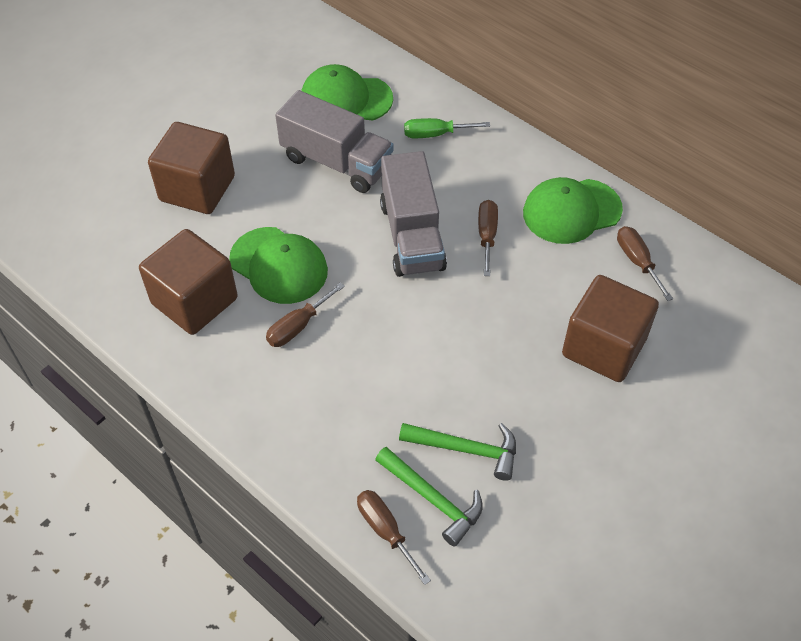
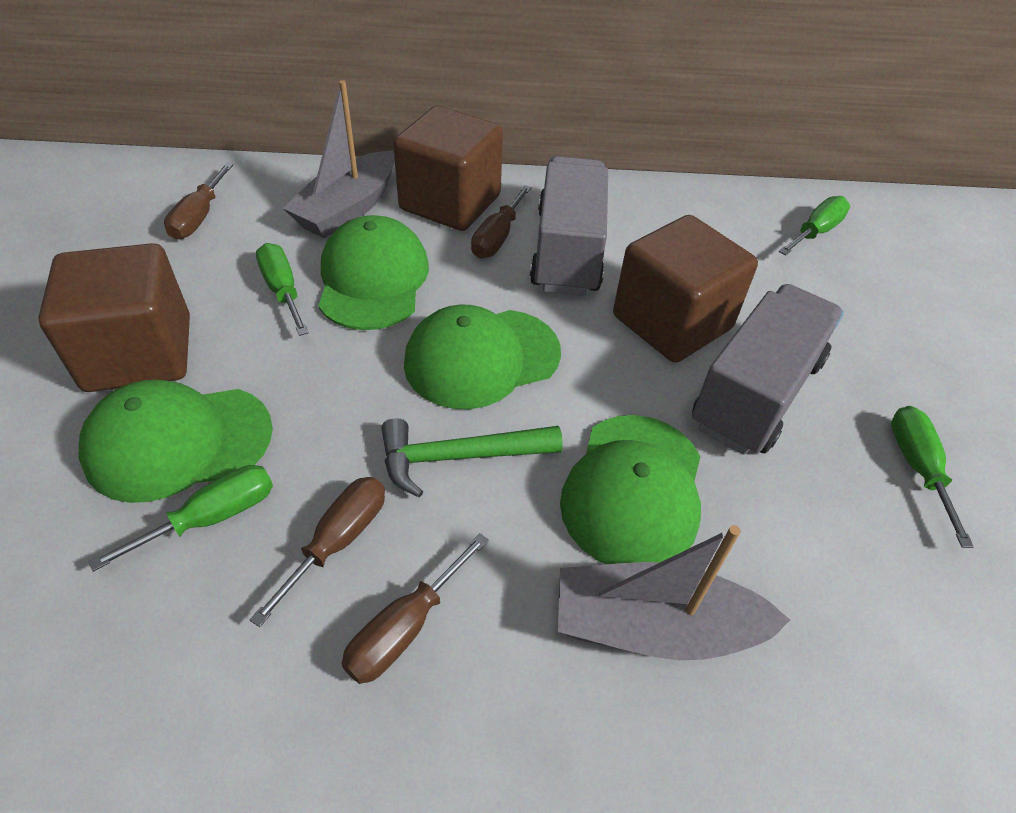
green cap: 3 -> 4
green hammer: 2 -> 1
green screwdriver: 1 -> 4
grey boat: 0 -> 2

